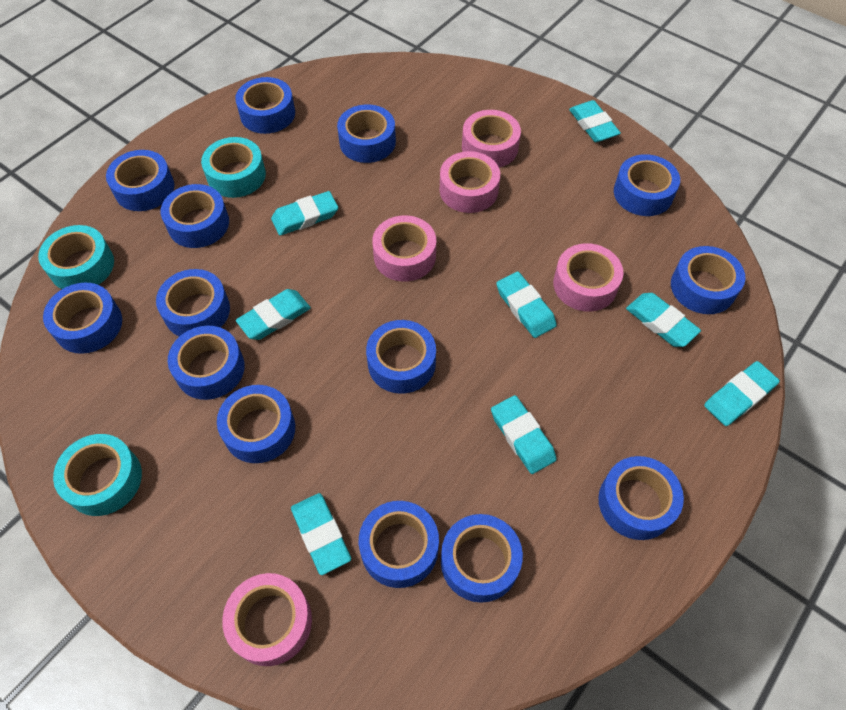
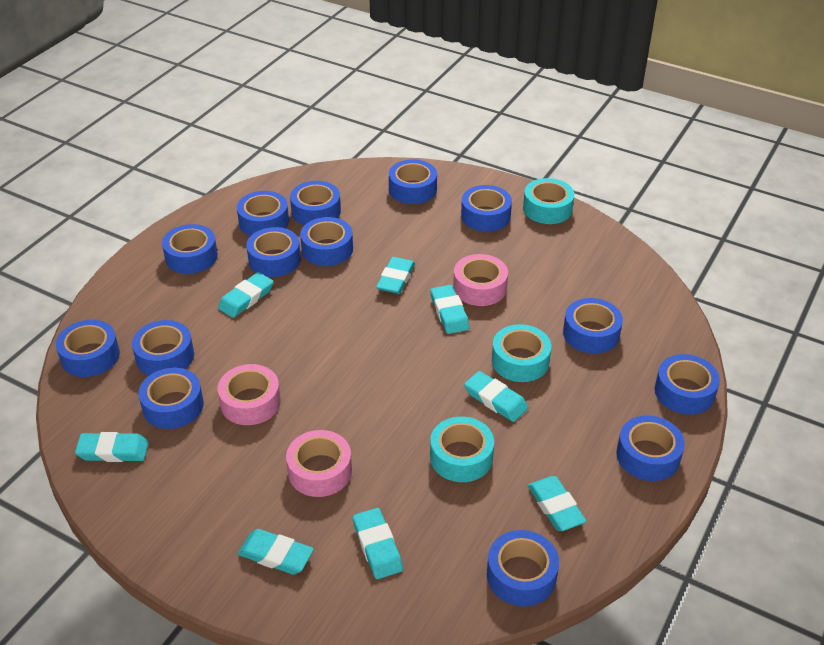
pink tape: 5 -> 3

